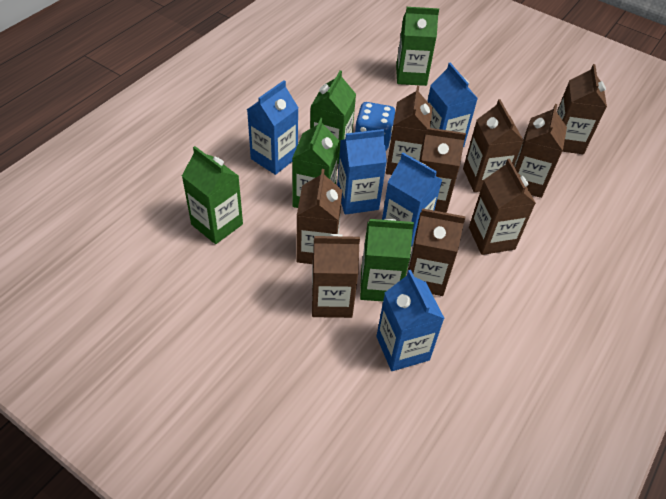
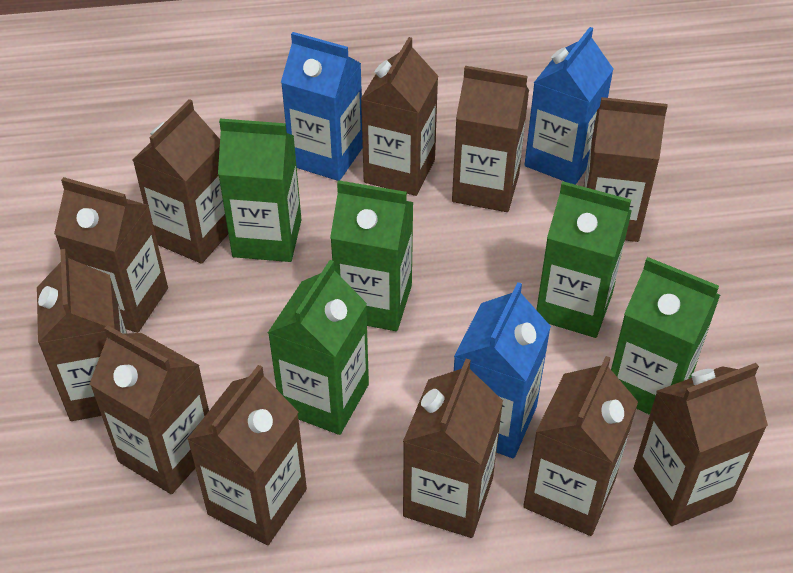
blue carton: 5 -> 3
blue dice: 1 -> 0
brown carton: 9 -> 11

